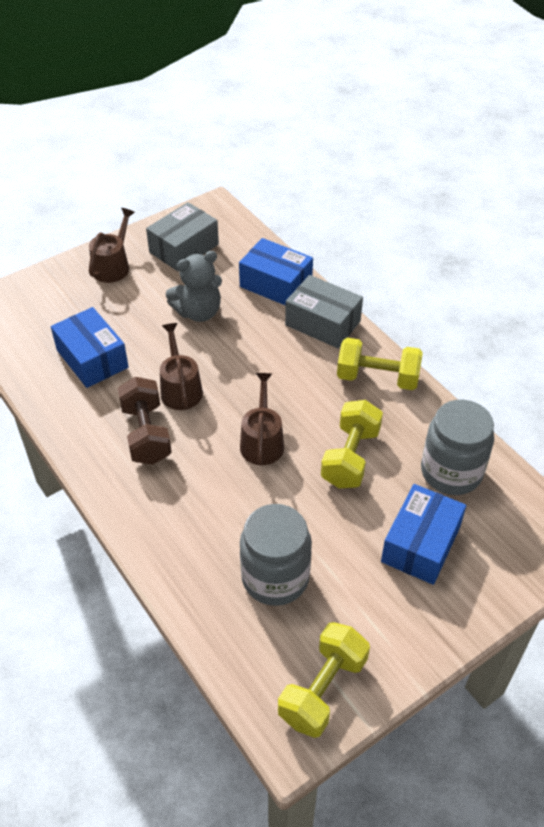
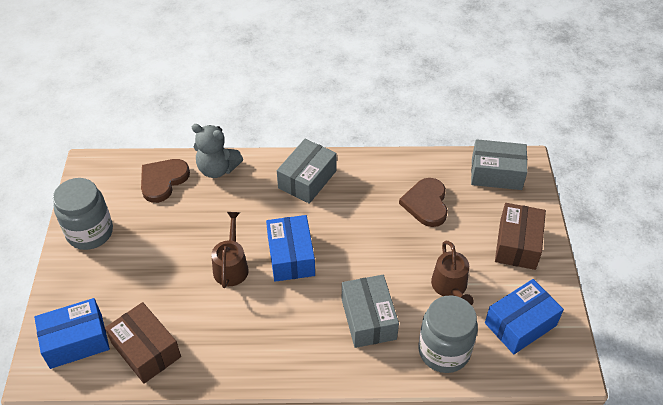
brown box: 0 -> 2
brown dumbbell: 1 -> 0
brown heart: 0 -> 2
brown watering can: 3 -> 2
grey box: 2 -> 3
yellow dumbbell: 3 -> 0

